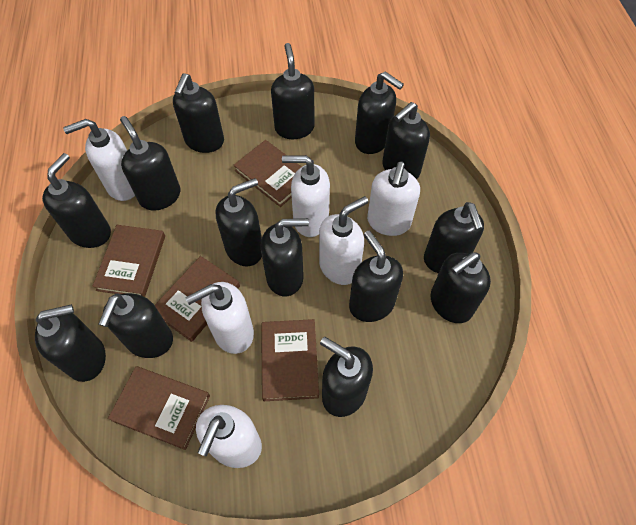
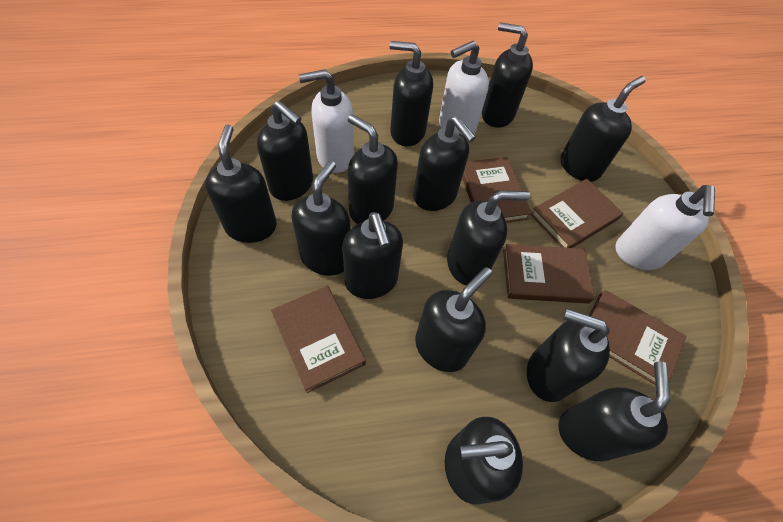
white soap dispenser: 6 -> 3

